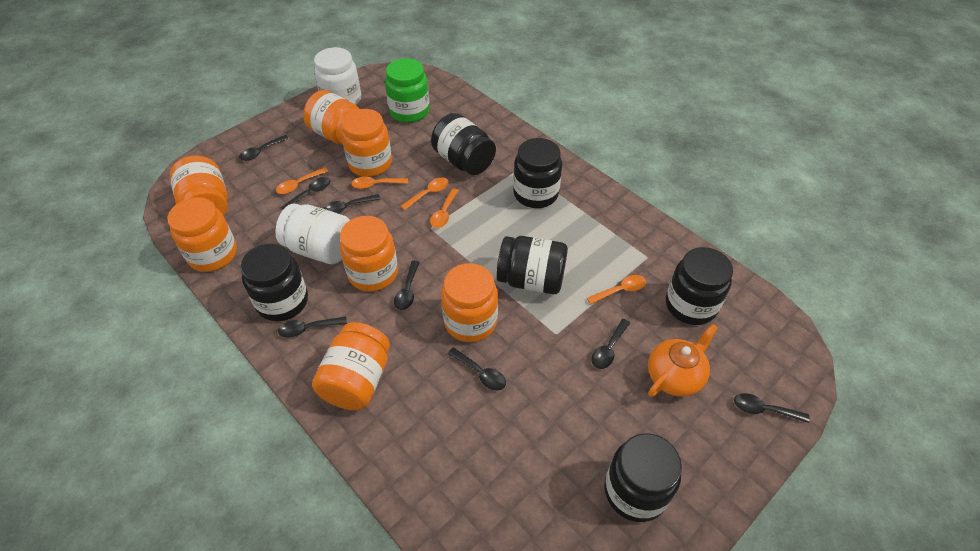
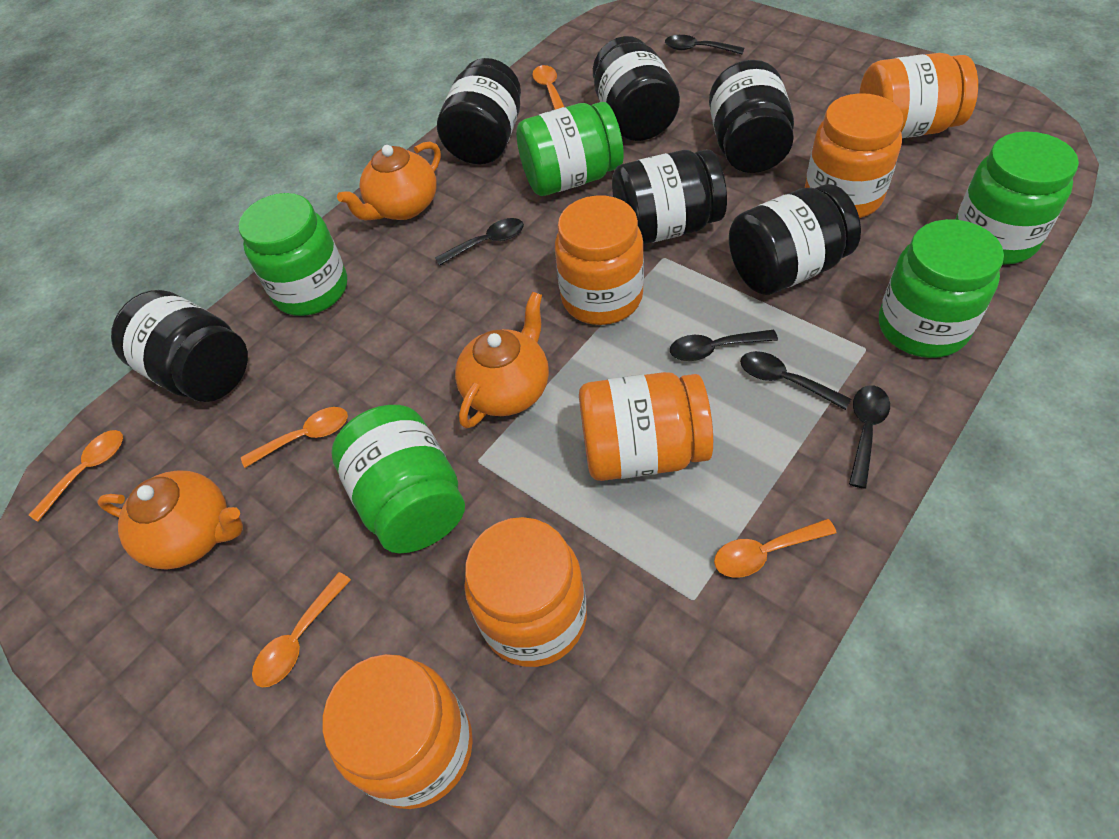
black spoon: 8 -> 5
green jar: 1 -> 5
orange jar: 7 -> 6
orange teapot: 1 -> 3
white jar: 2 -> 0

